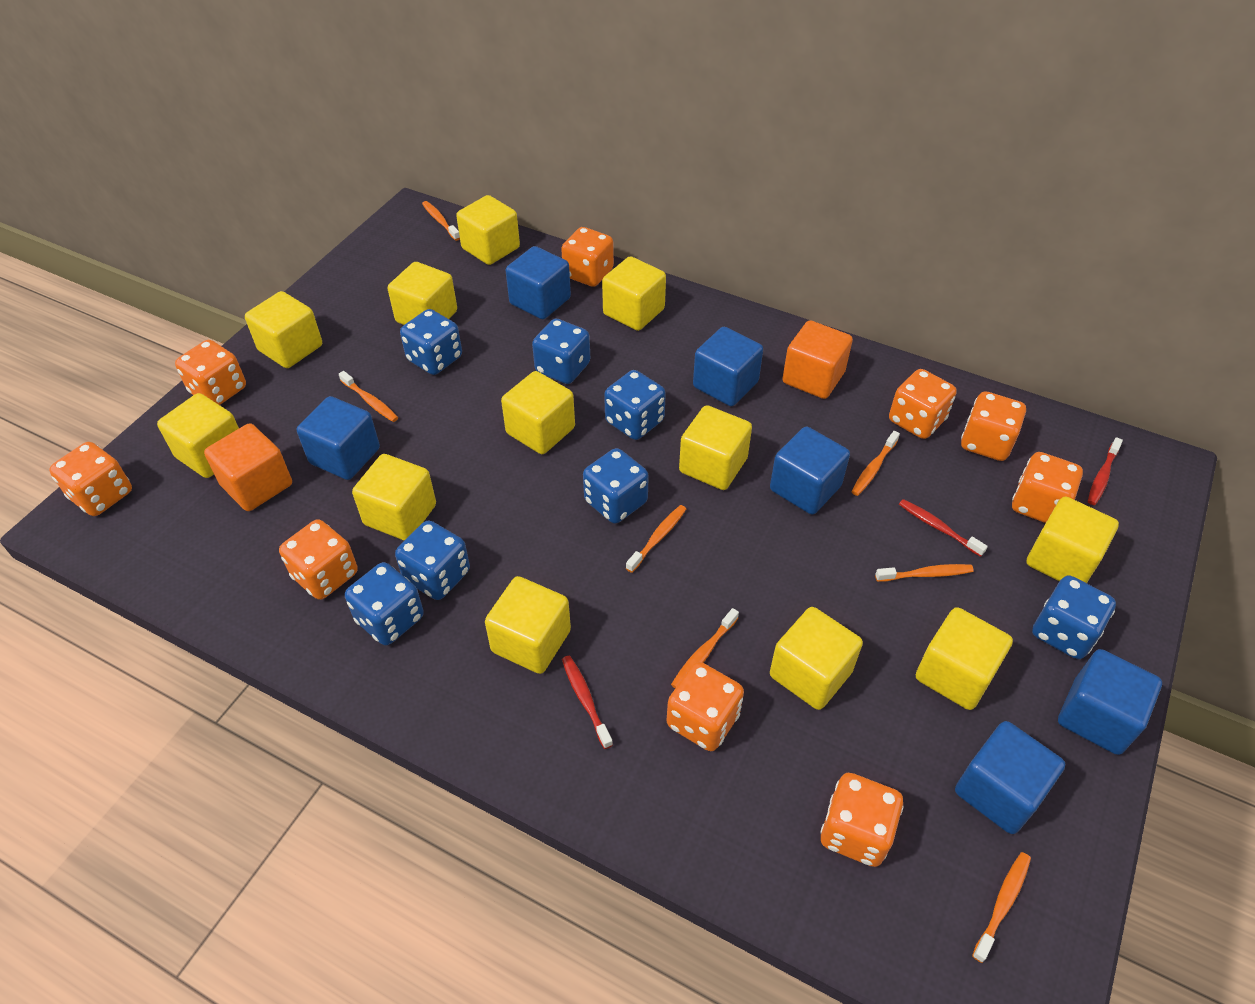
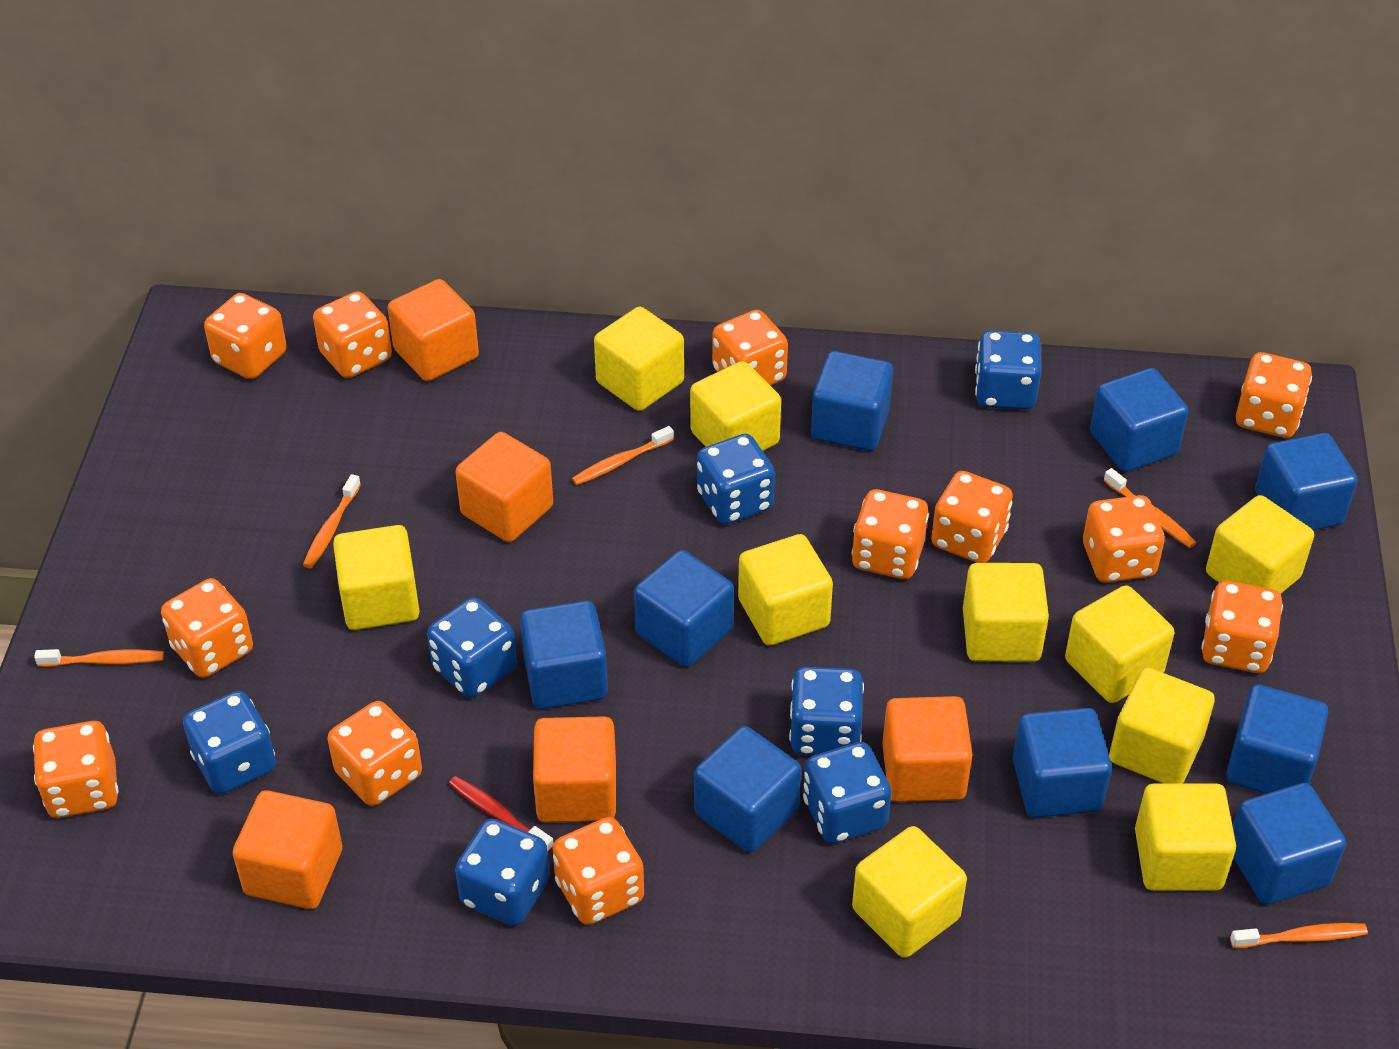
blue cube: 6 -> 9
orange cube: 2 -> 5
orange dice: 9 -> 12
orange toothbrush: 7 -> 5
red toothbrush: 3 -> 1
yellow cube: 12 -> 10

